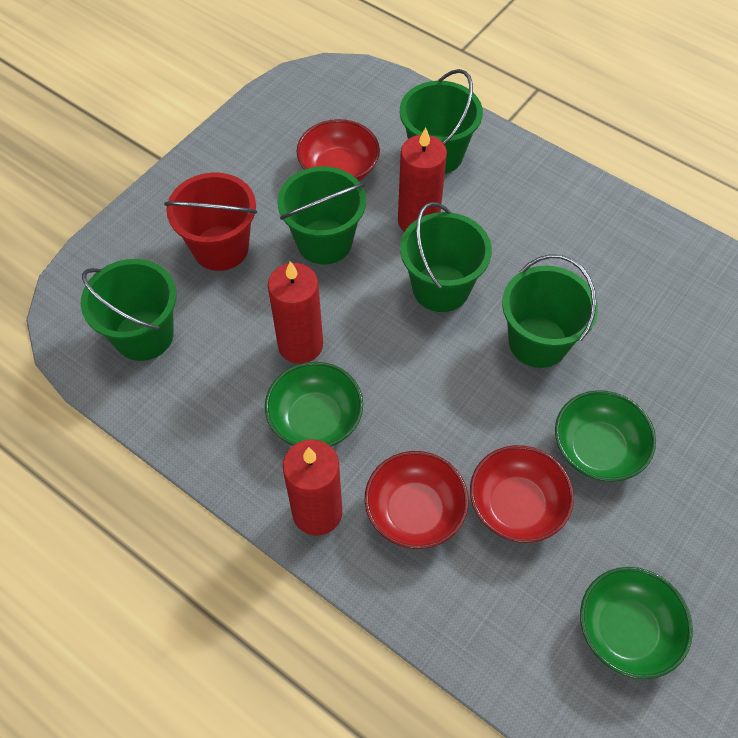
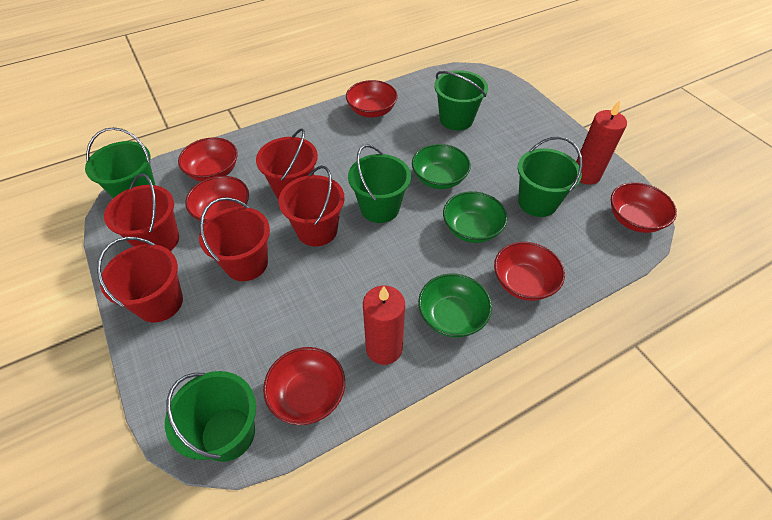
red bowl: 3 -> 6
red bucket: 1 -> 5
red candle: 3 -> 2

